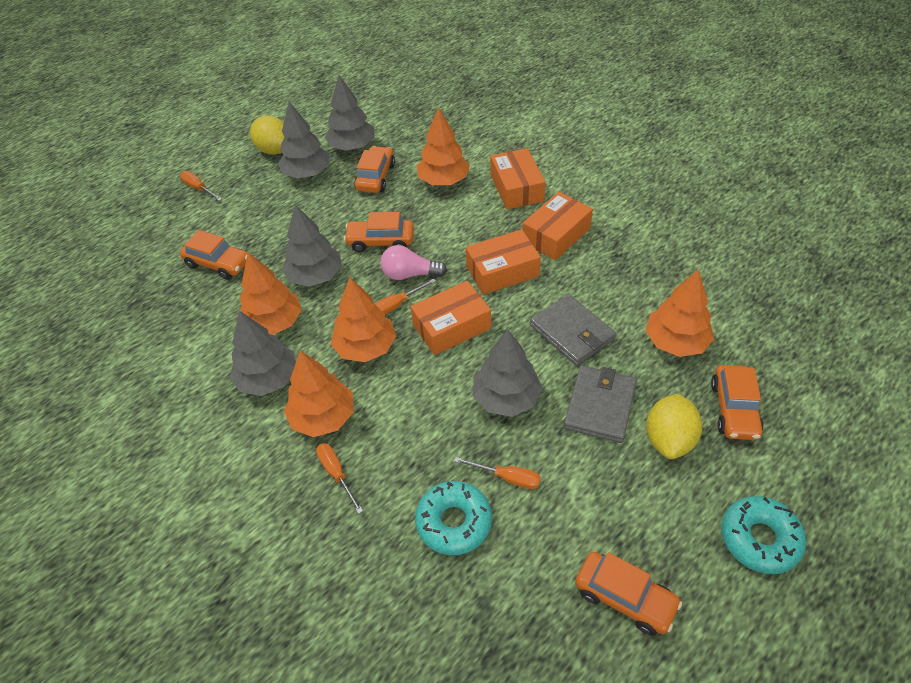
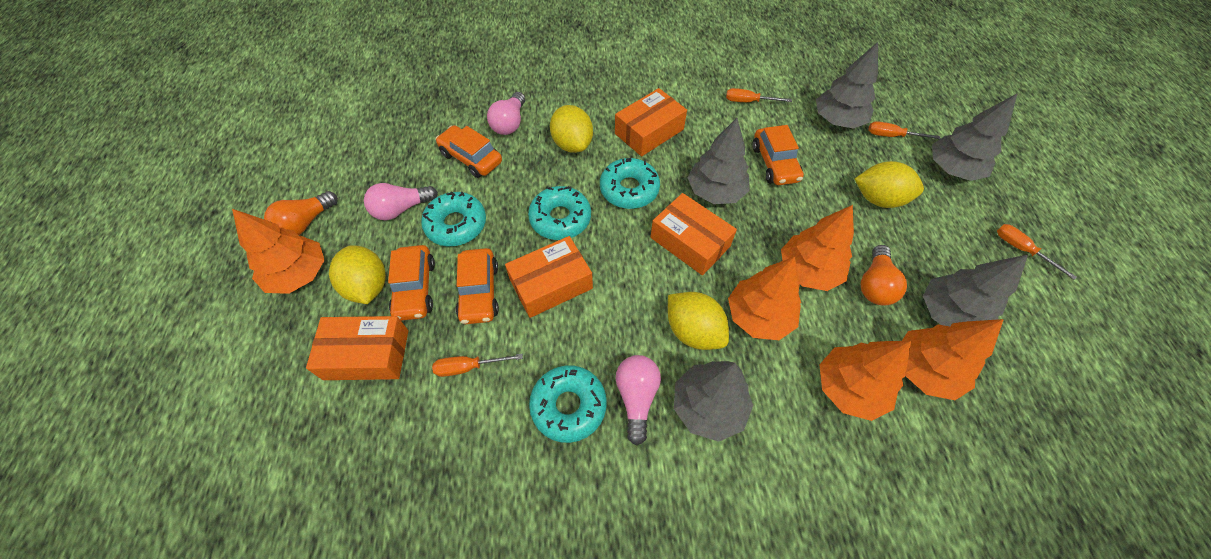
grey wallet: 2 -> 0
orange car: 5 -> 4
orange light bulb: 0 -> 2
pink light bulb: 1 -> 3
turquoise donut: 2 -> 4
yellow lemon: 2 -> 4

